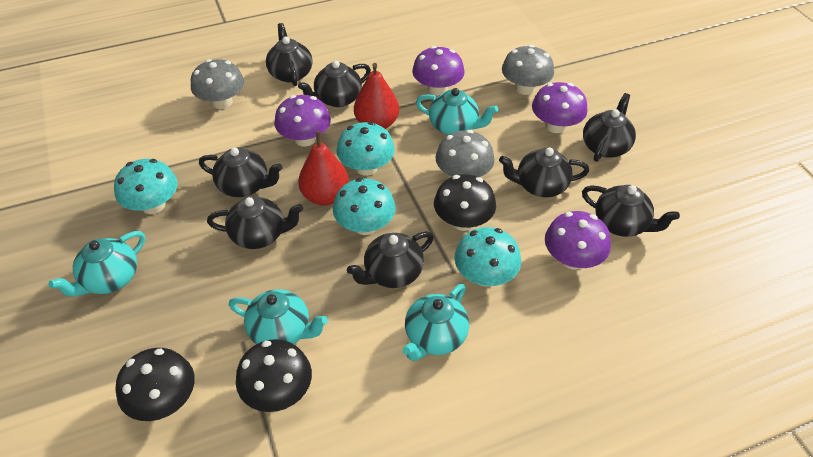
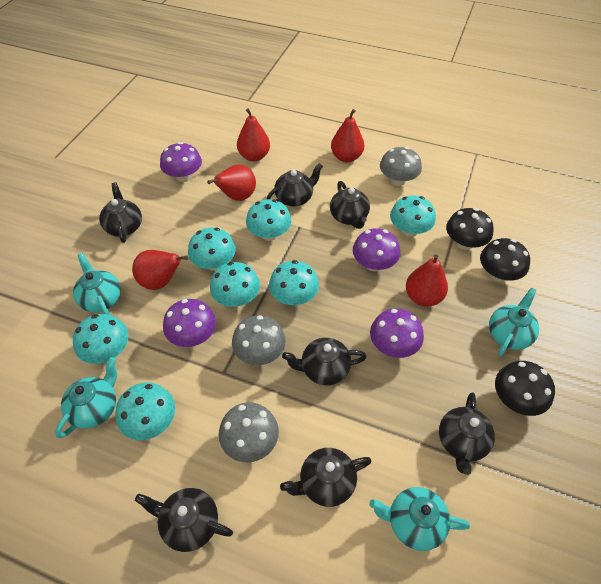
black teapot: 8 -> 7
red pear: 2 -> 5
turquoise mushroom: 4 -> 7

